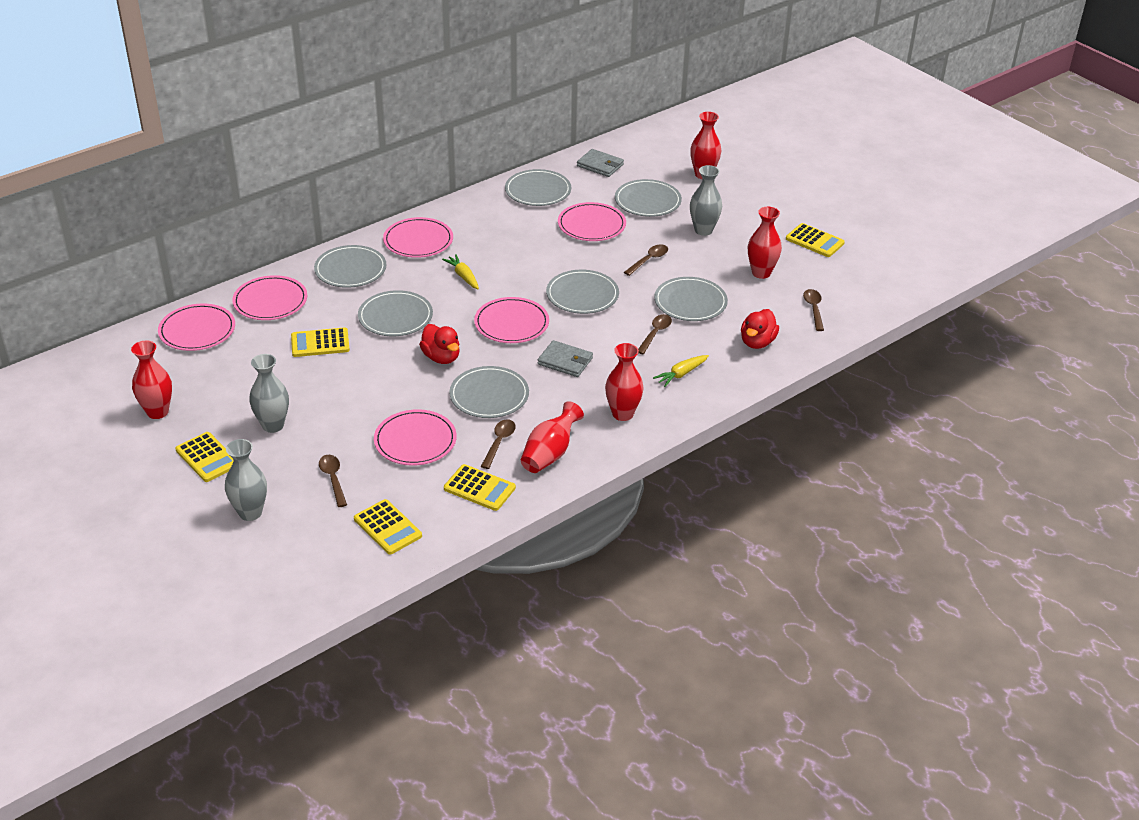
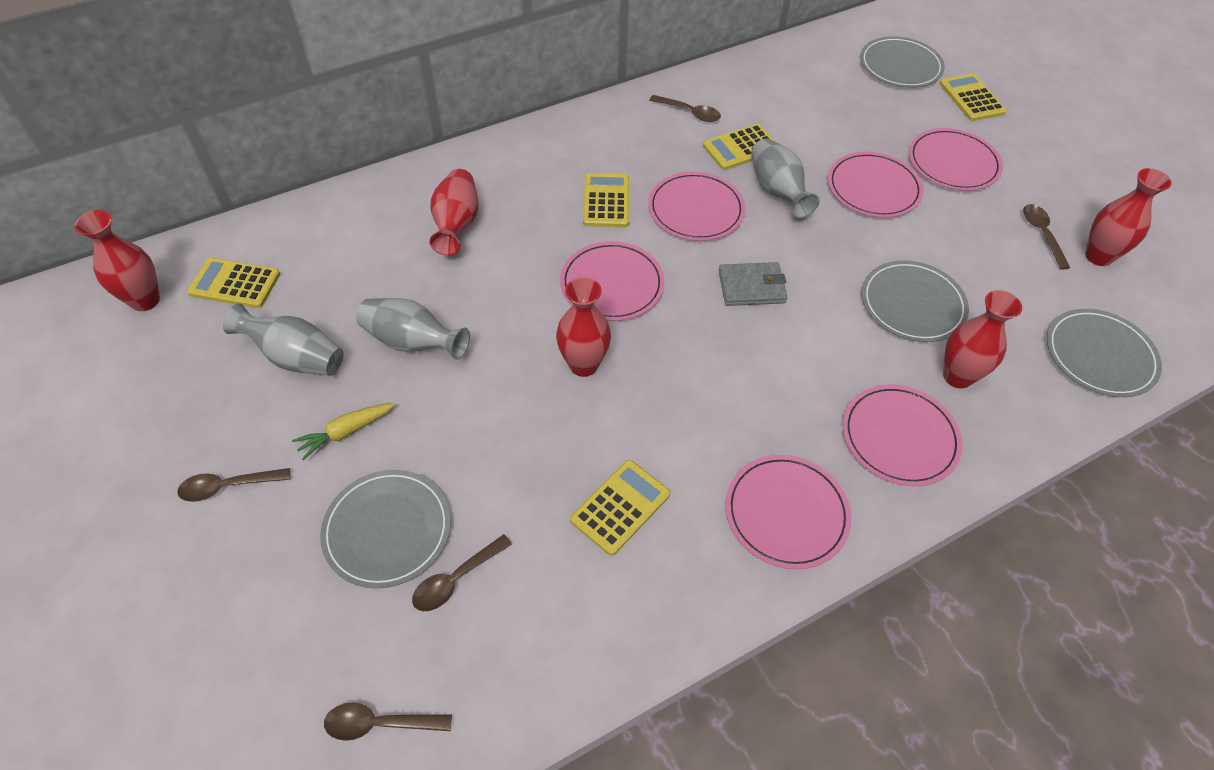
grey plate: 7 -> 4
grey wallet: 2 -> 1
red duck: 2 -> 0
yellow carrot: 2 -> 1

